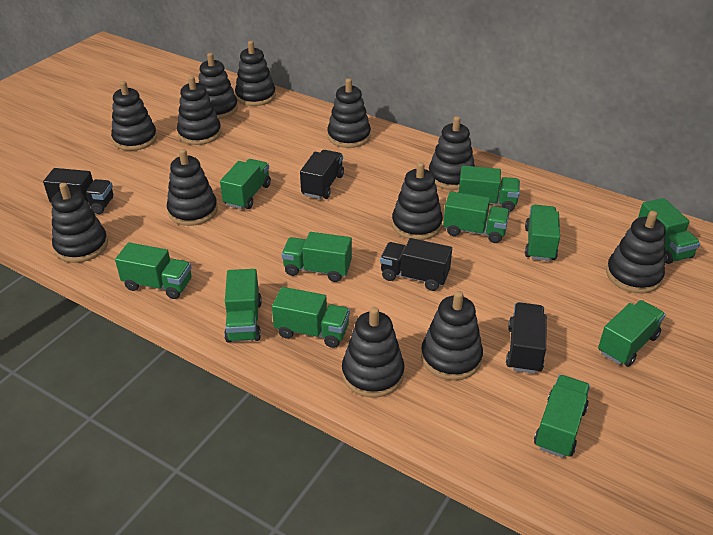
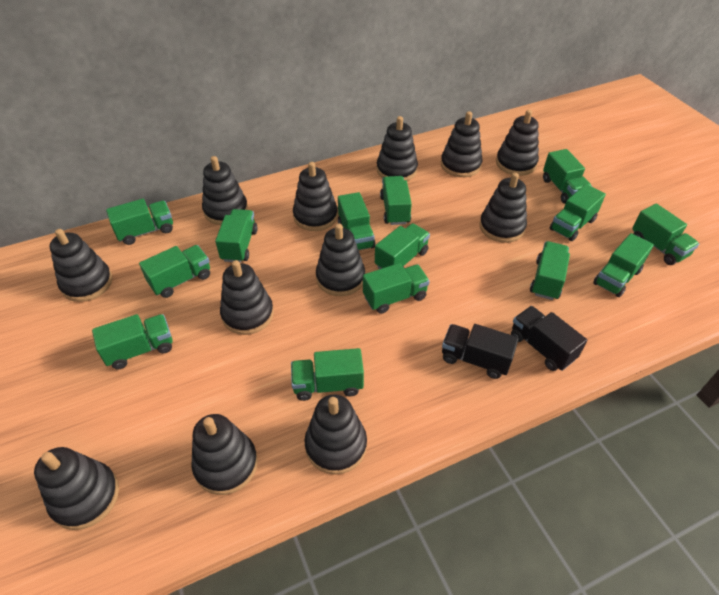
black truck: 4 -> 2
green truck: 11 -> 14

